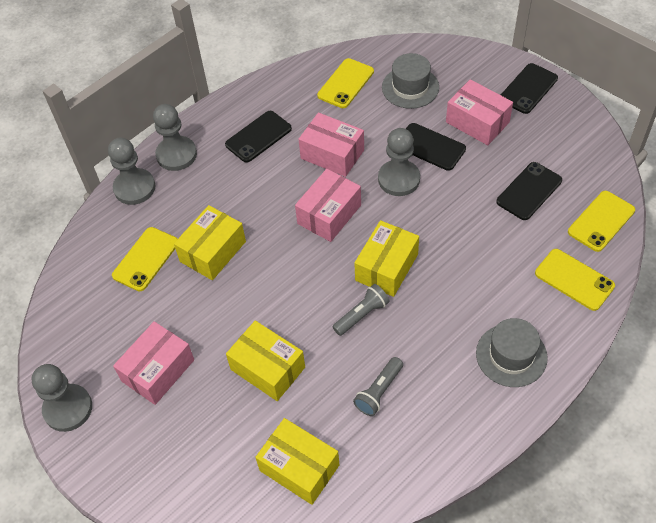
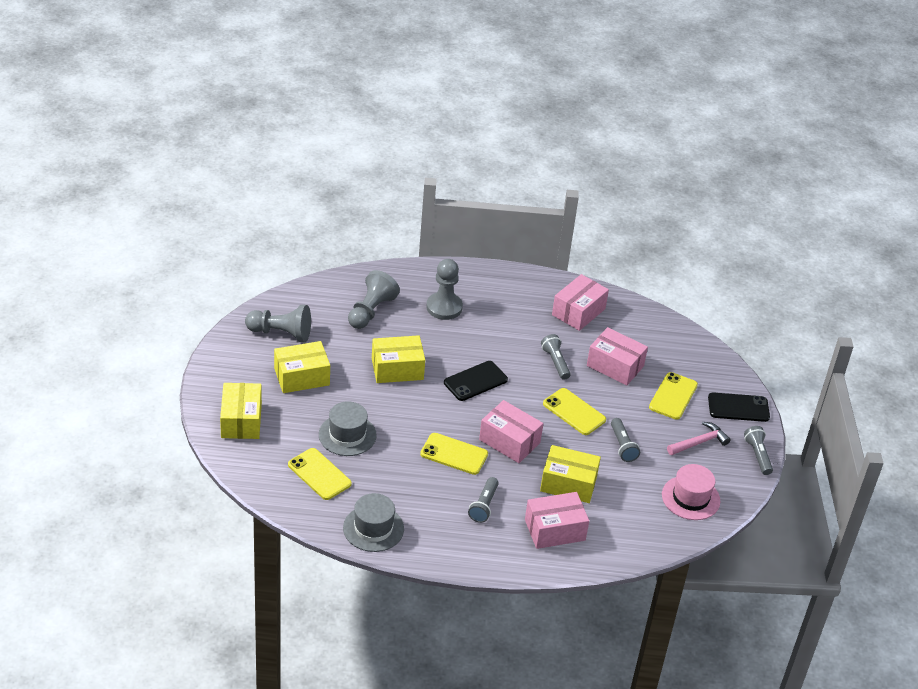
black phone: 4 -> 2
grey flashlight: 2 -> 4
grey pawn: 4 -> 3
pink hammer: 0 -> 1
pink hat: 0 -> 1

